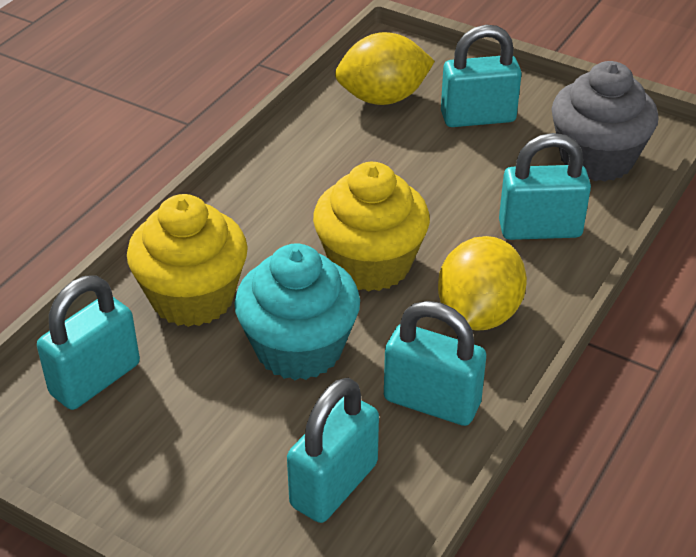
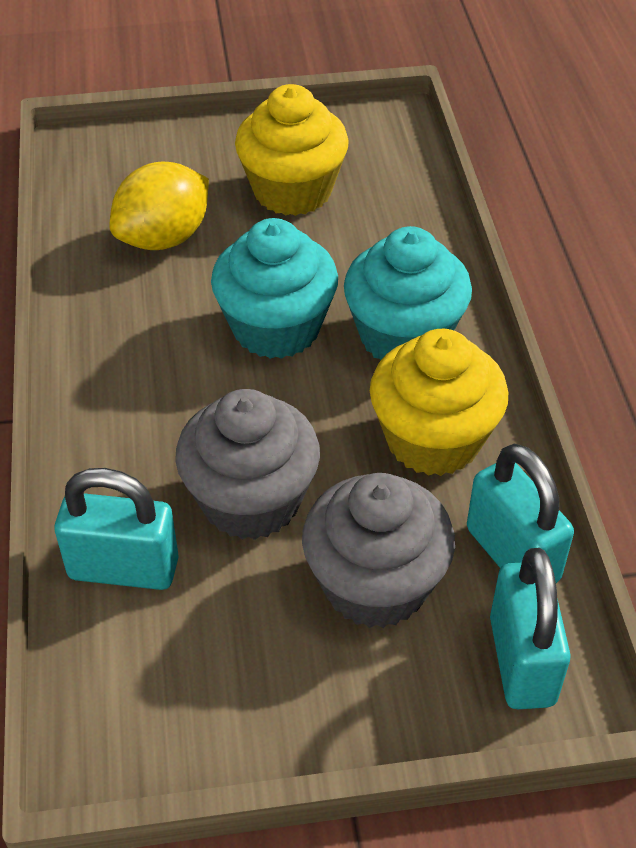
grey cupcake: 1 -> 2
turquoise cupcake: 1 -> 2
turquoise padlock: 5 -> 3
yellow lemon: 2 -> 1

